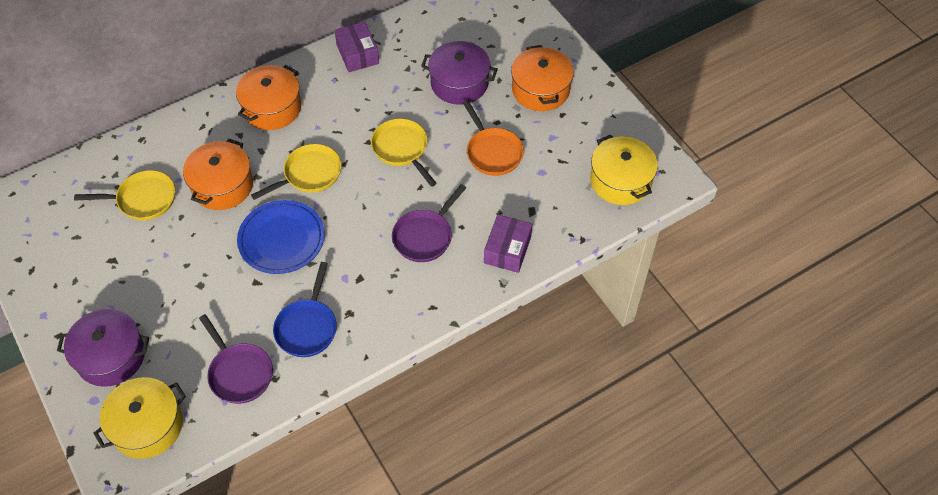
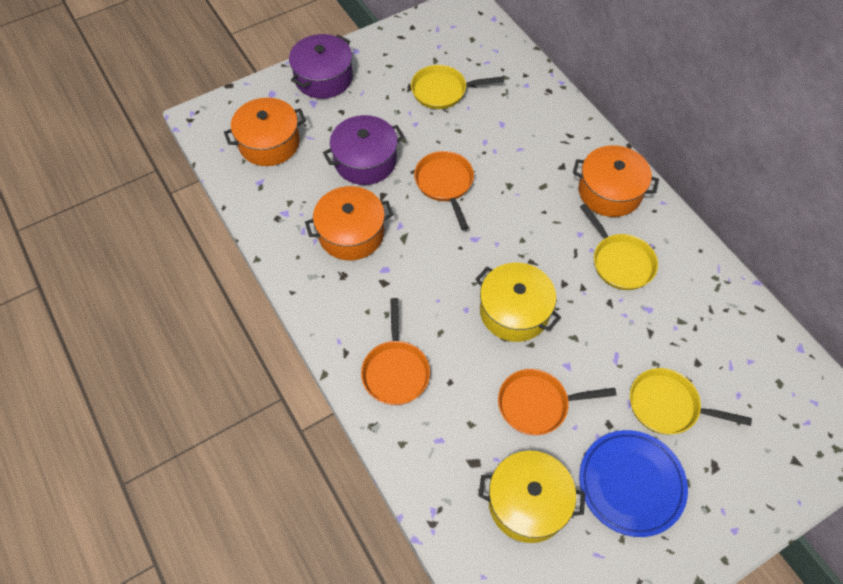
blue pan: 1 -> 0
orange pan: 1 -> 3
purple box: 2 -> 0
purple pan: 2 -> 0

